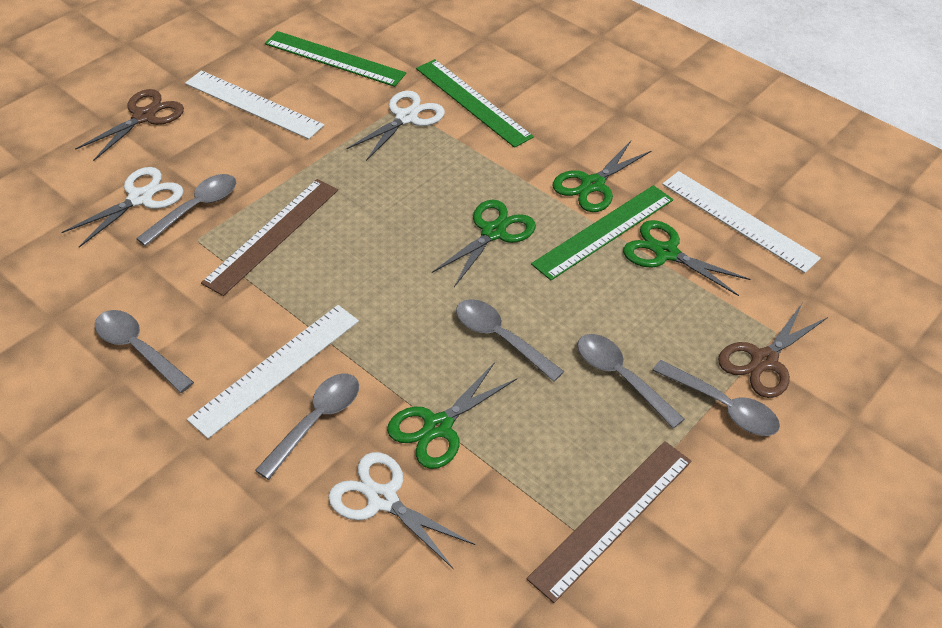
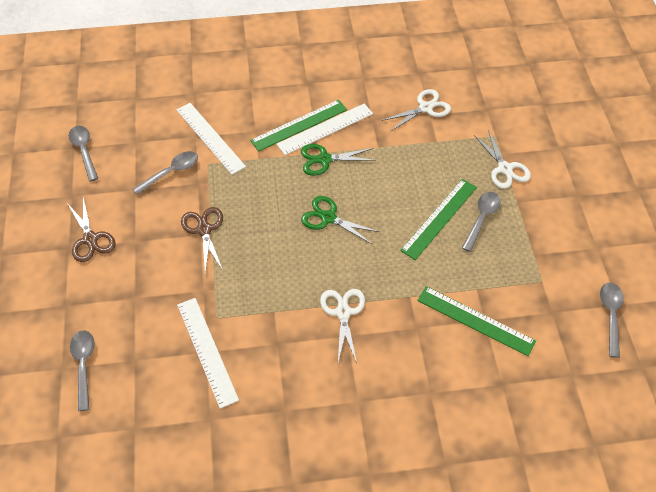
brown ruler: 2 -> 0
green scissors: 4 -> 2
grey spoon: 6 -> 5

